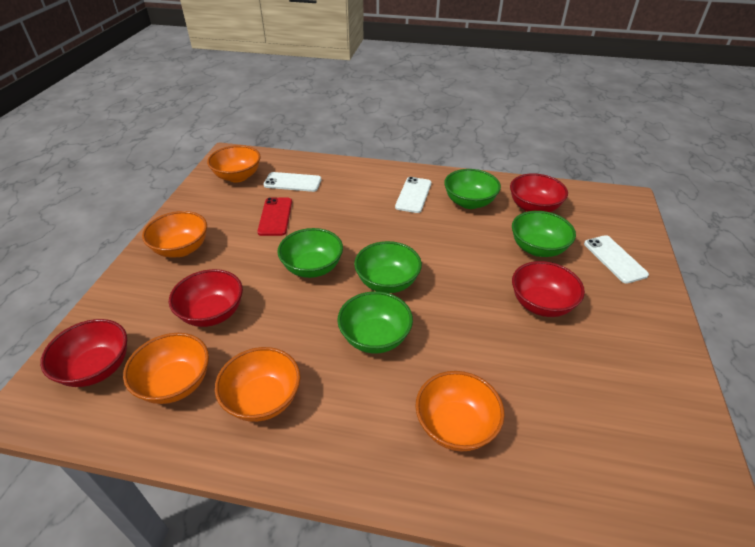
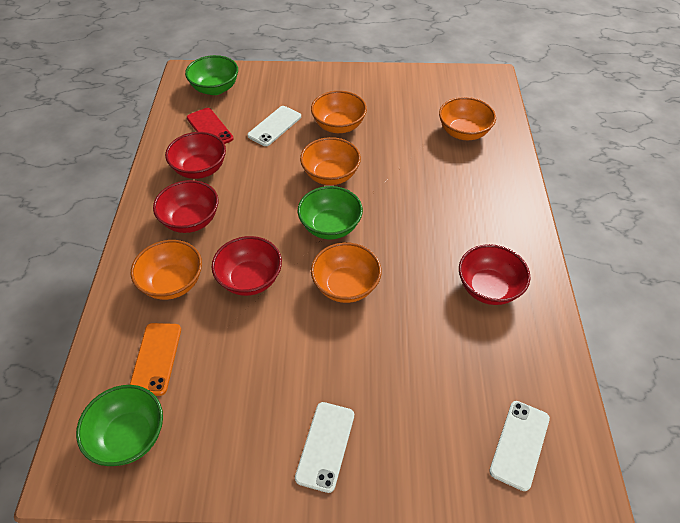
green bowl: 5 -> 3
orange phone: 0 -> 1

